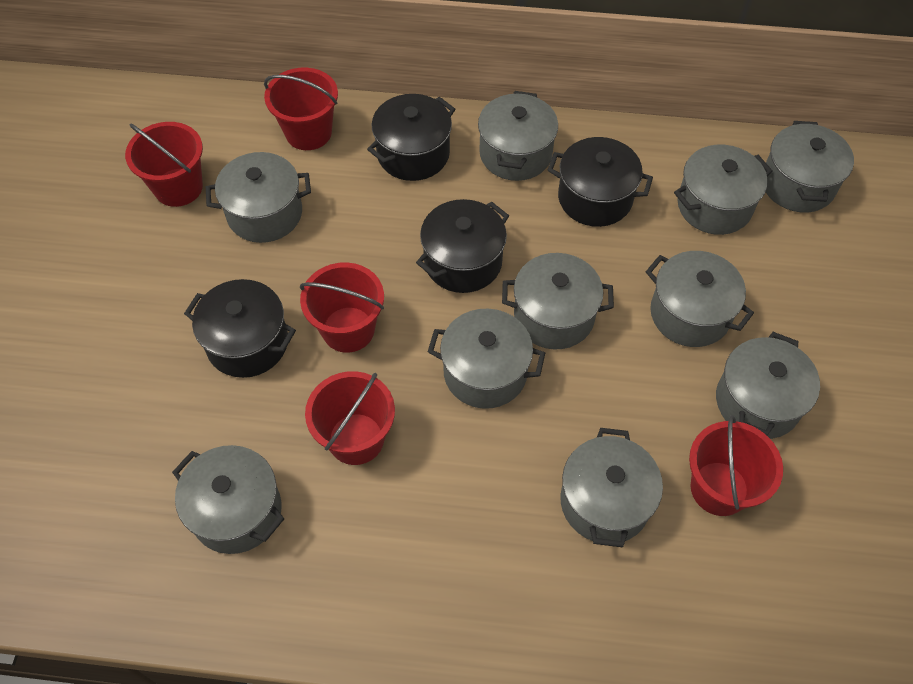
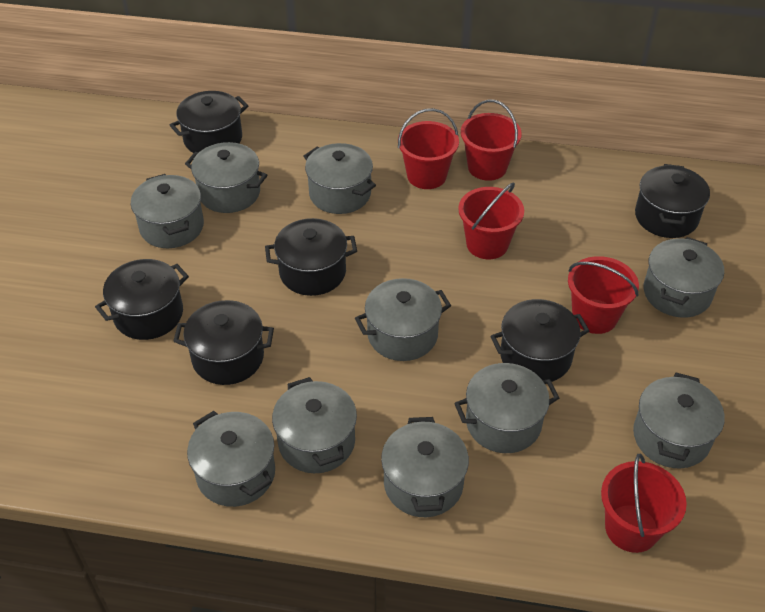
black pot: 4 -> 6

